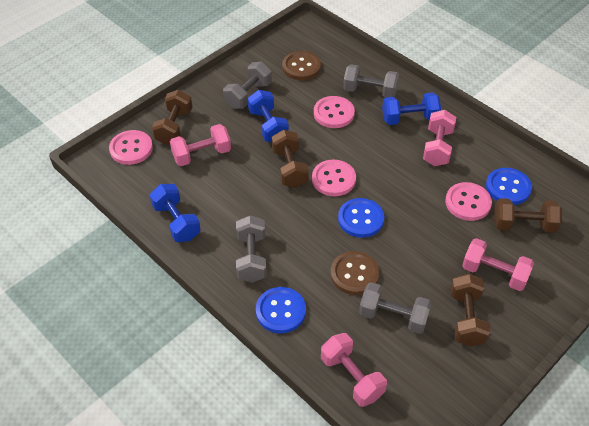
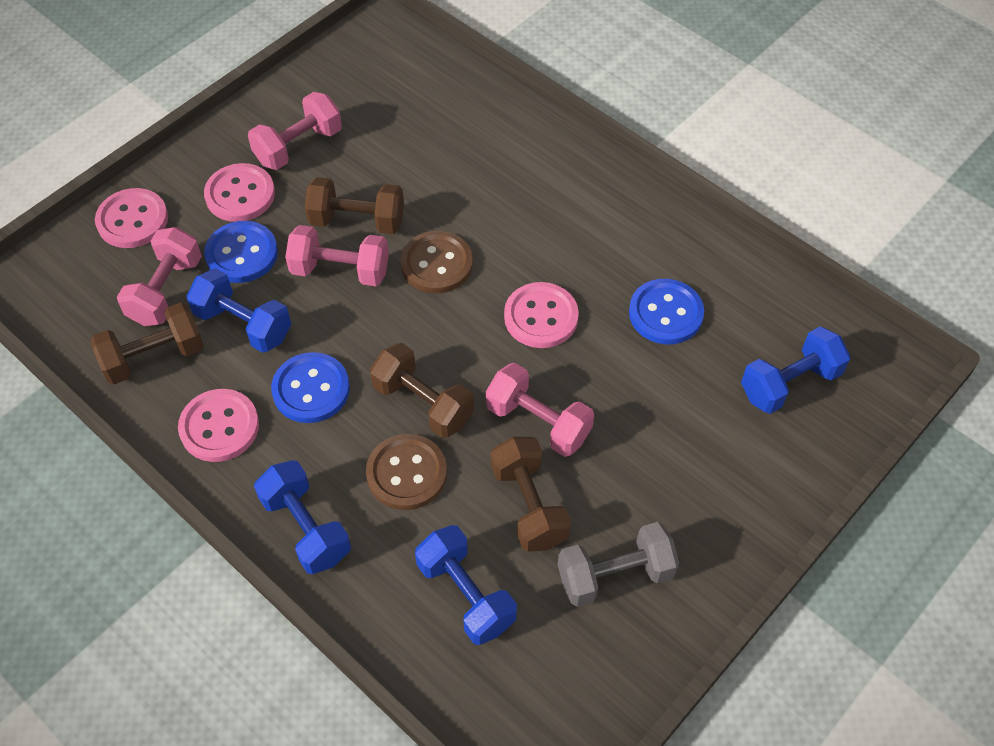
blue dumbbell: 3 -> 4
grey dumbbell: 4 -> 1

